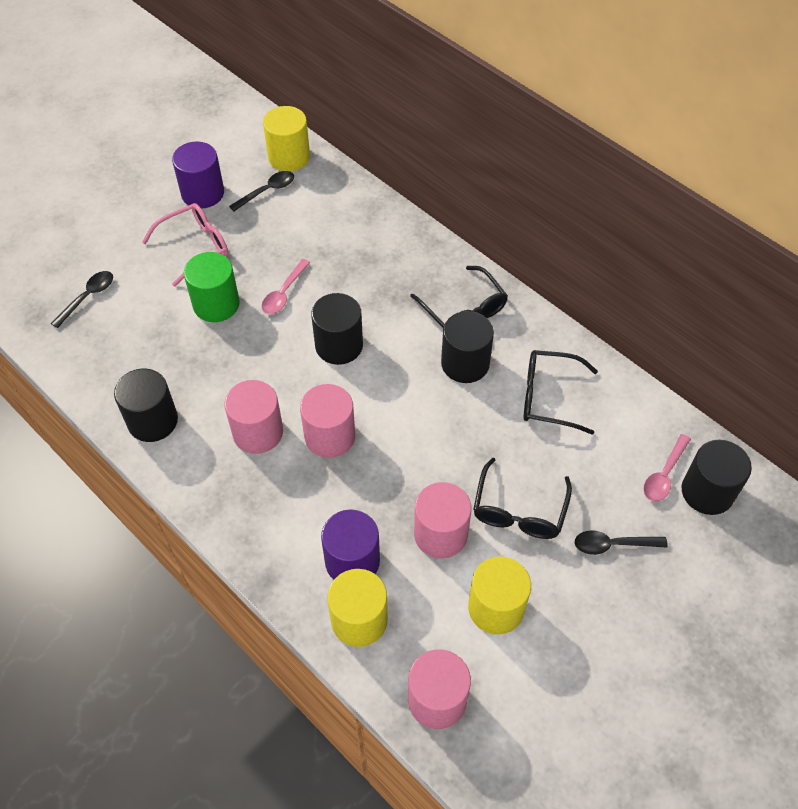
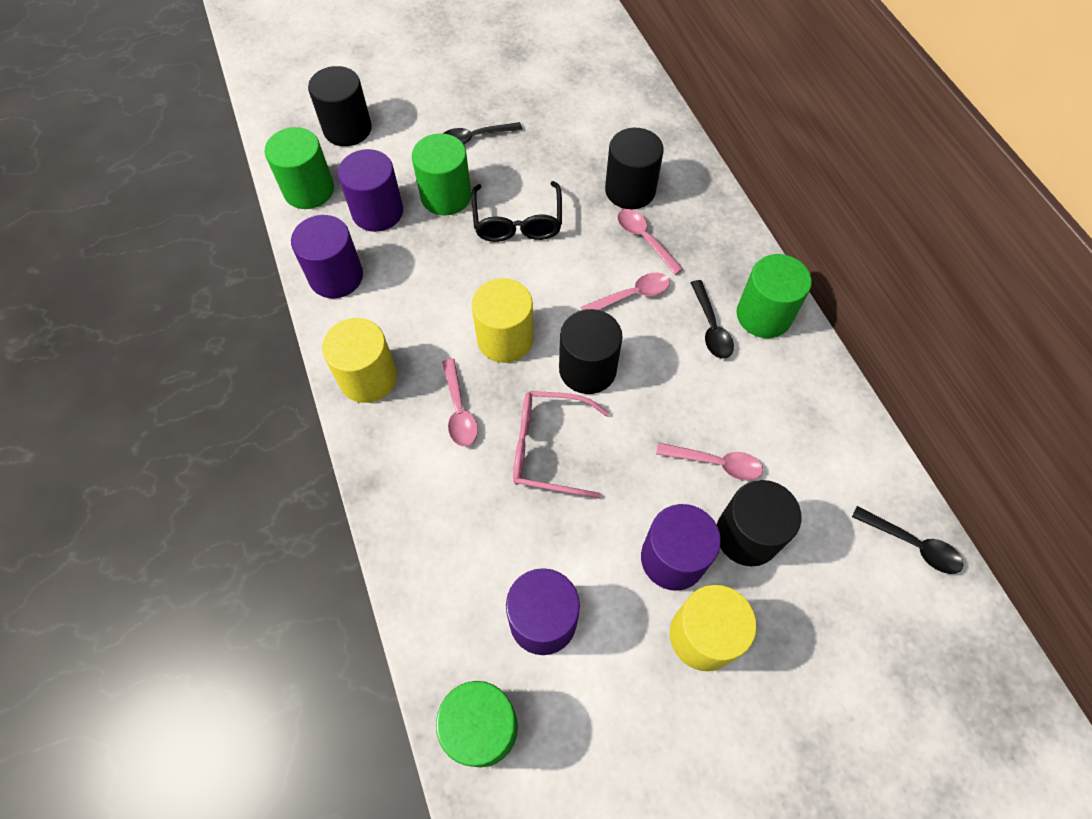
black glasses: 3 -> 1
green cylinder: 1 -> 4
pink cylinder: 4 -> 0
pink spoon: 2 -> 4
purple cylinder: 2 -> 4

